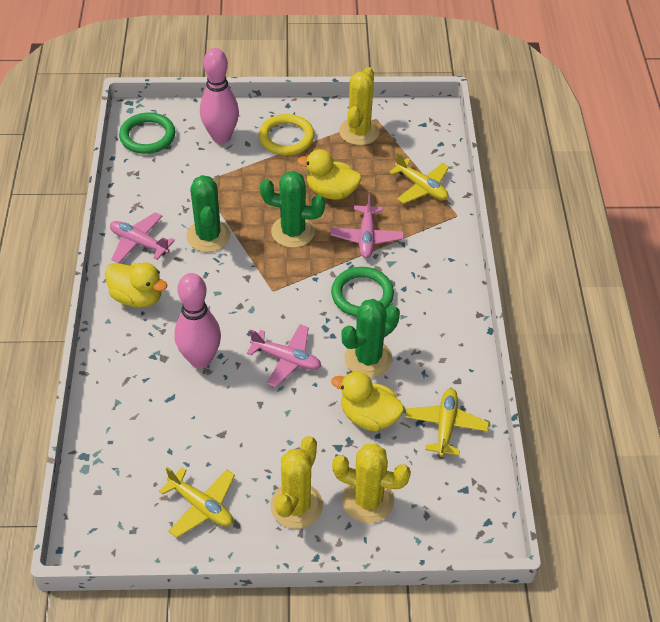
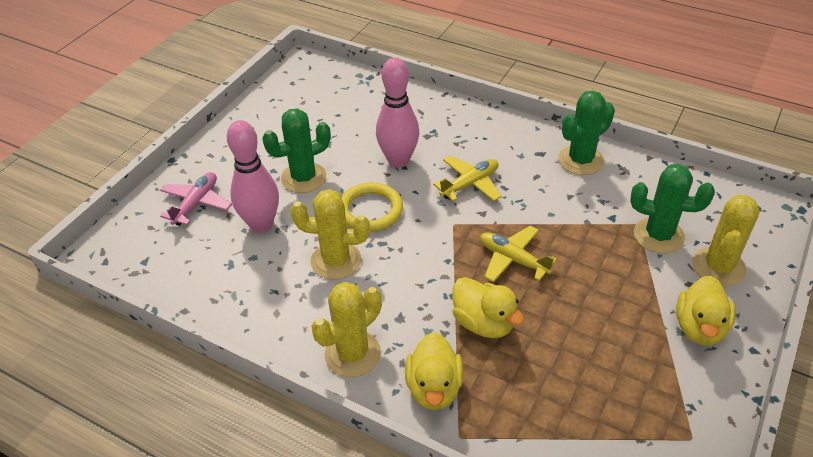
green ring: 2 -> 0
pink plane: 3 -> 1
yellow plane: 3 -> 2

